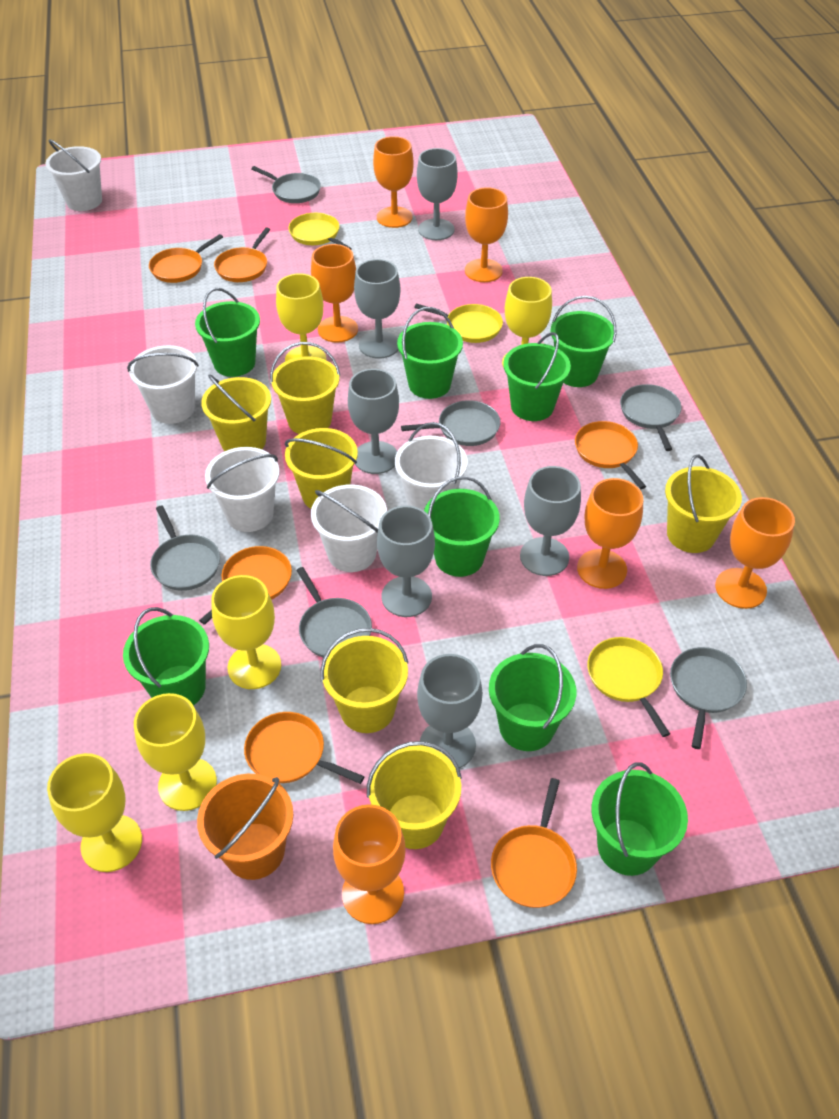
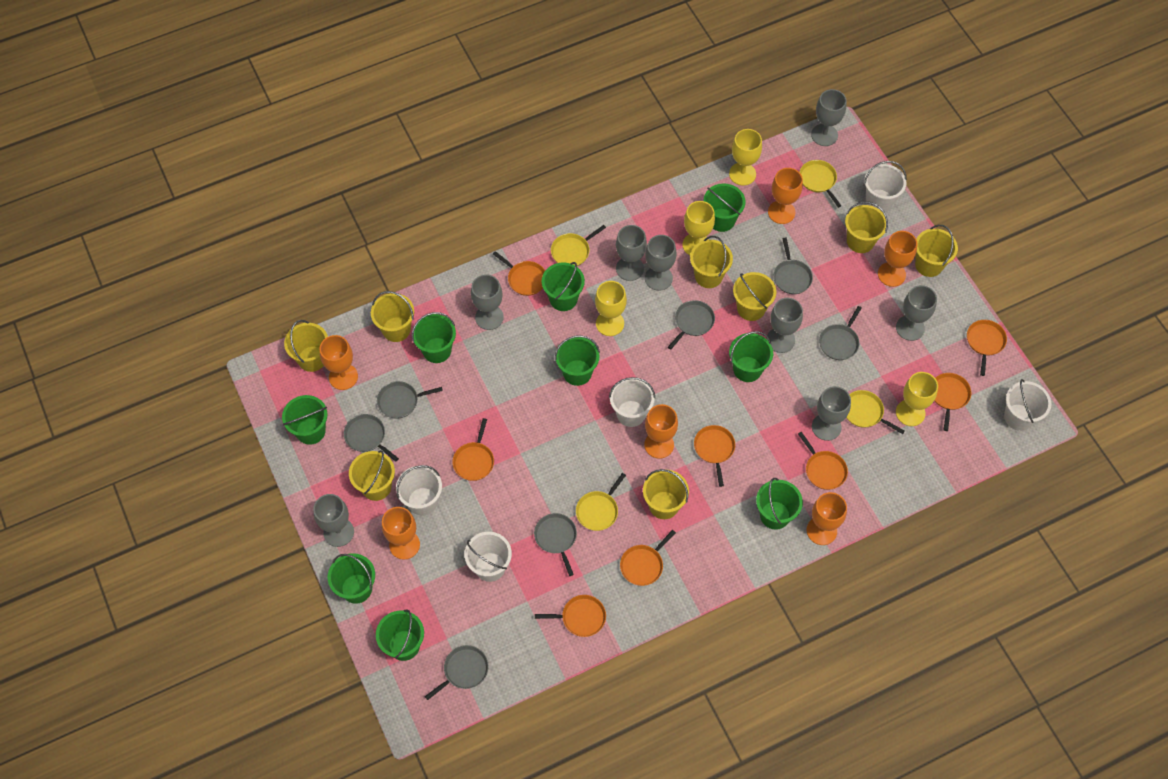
green bucket: 8 -> 9
grey goblet: 6 -> 8
grey pan: 6 -> 7
orange bucket: 1 -> 0
orange pan: 6 -> 8
yellow bucket: 6 -> 8
yellow goblet: 5 -> 4
yellow pan: 3 -> 4

